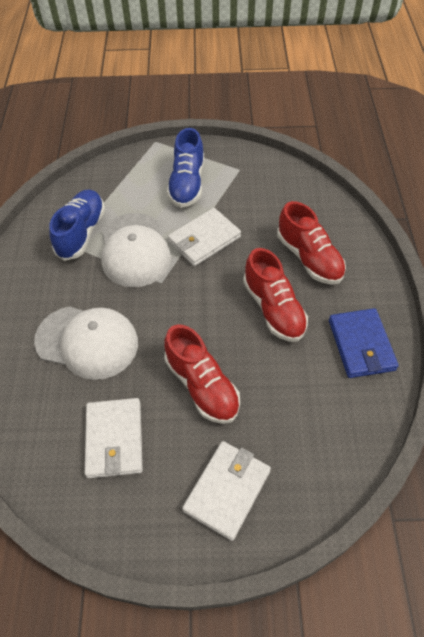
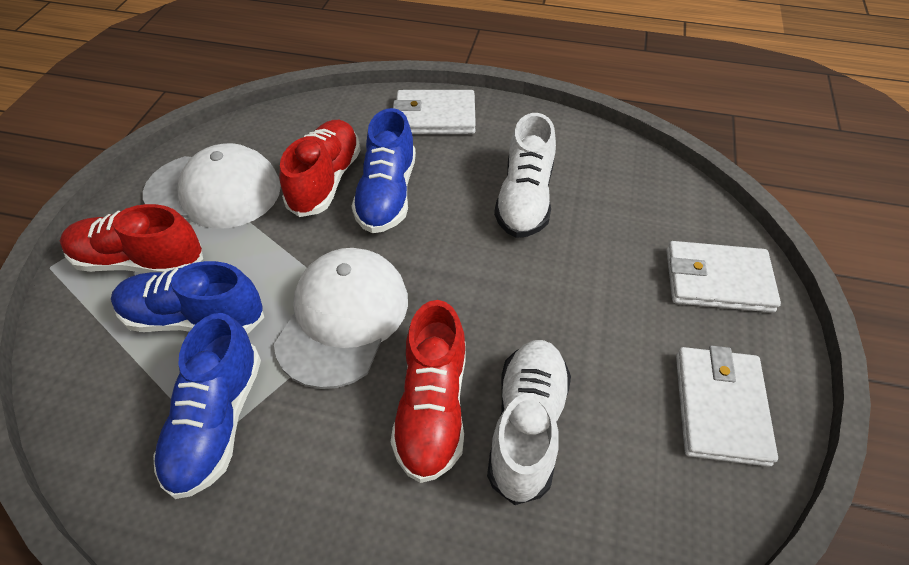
blue shoe: 2 -> 3
blue wallet: 1 -> 0
white shoe: 0 -> 2

